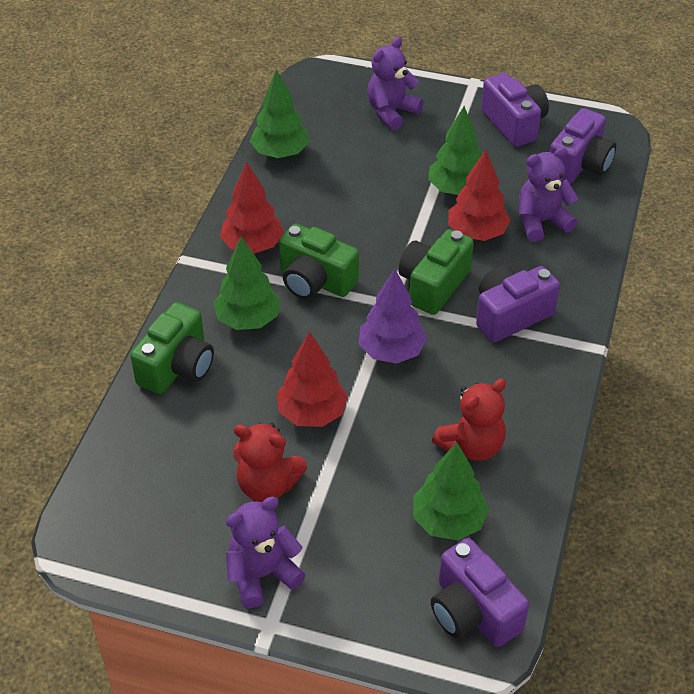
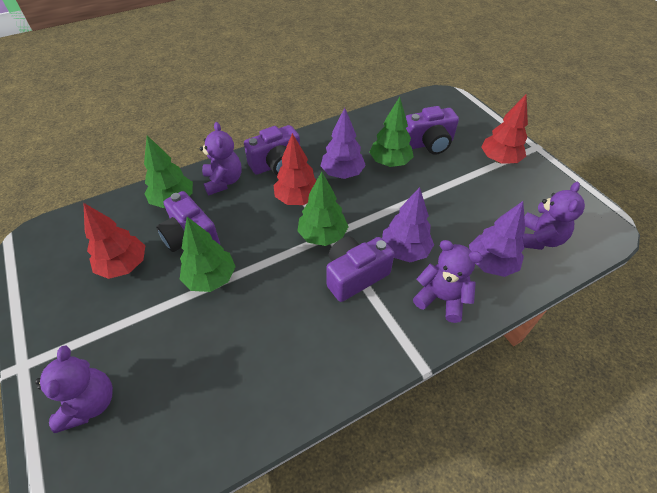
green camera: 3 -> 0
purple teddy bear: 3 -> 4
purple tree: 1 -> 3
red teddy bear: 2 -> 0

